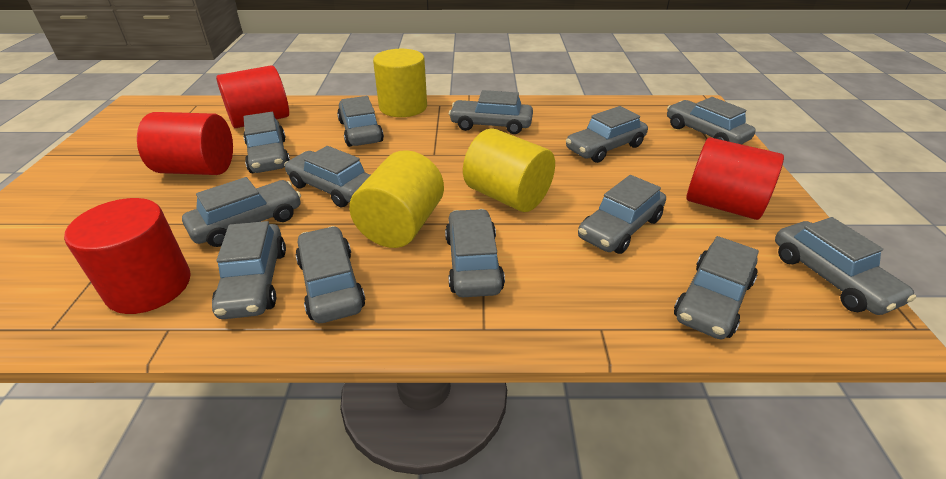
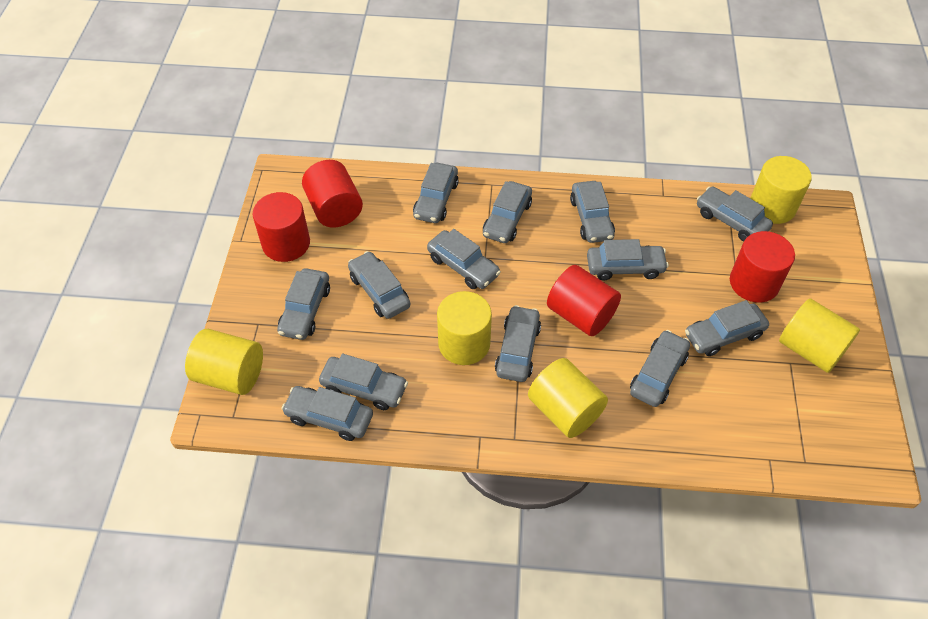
yellow cylinder: 3 -> 5

